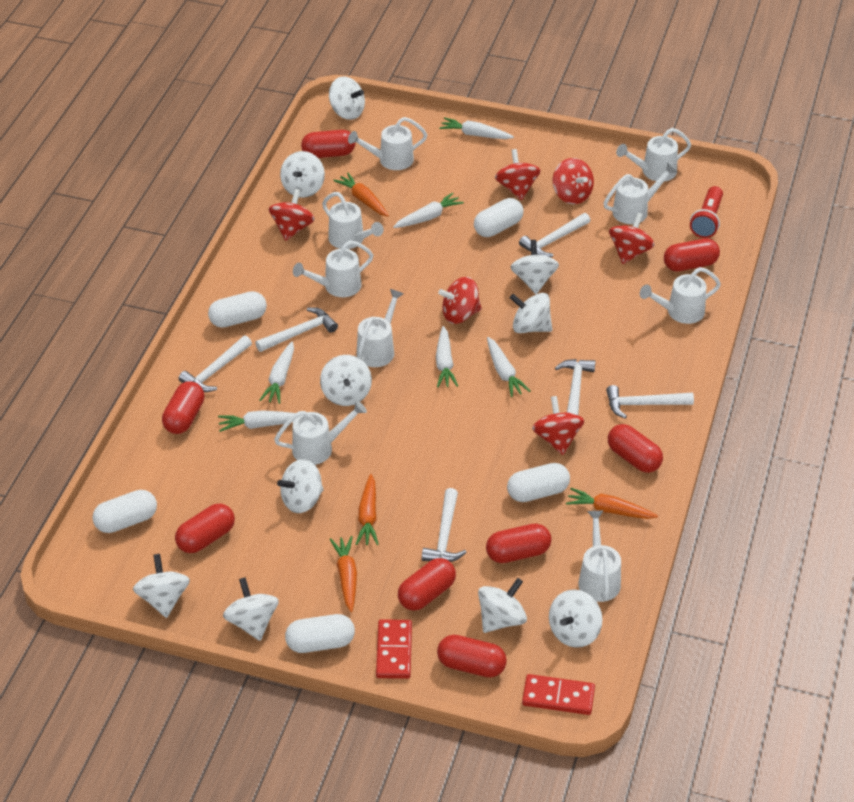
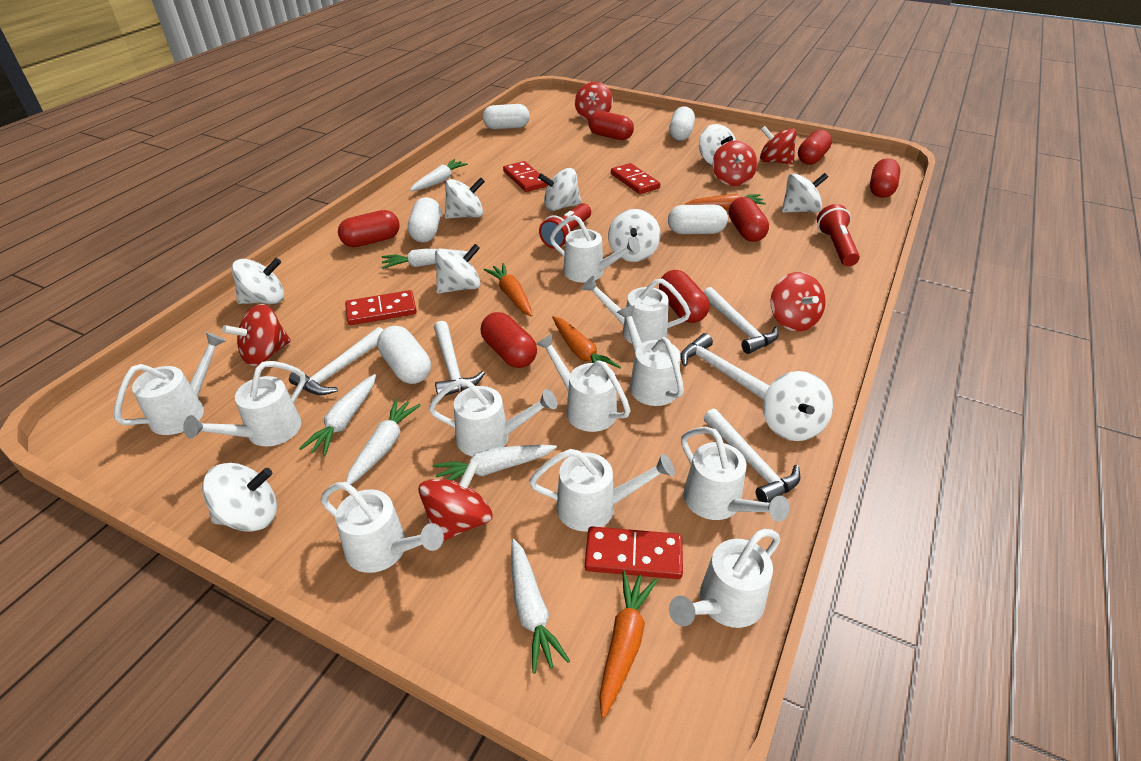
red capsule: 8 -> 7
red domino: 2 -> 4
red flashlight: 1 -> 2
white hammer: 6 -> 5
white spinning top: 10 -> 9
white watering can: 9 -> 11

